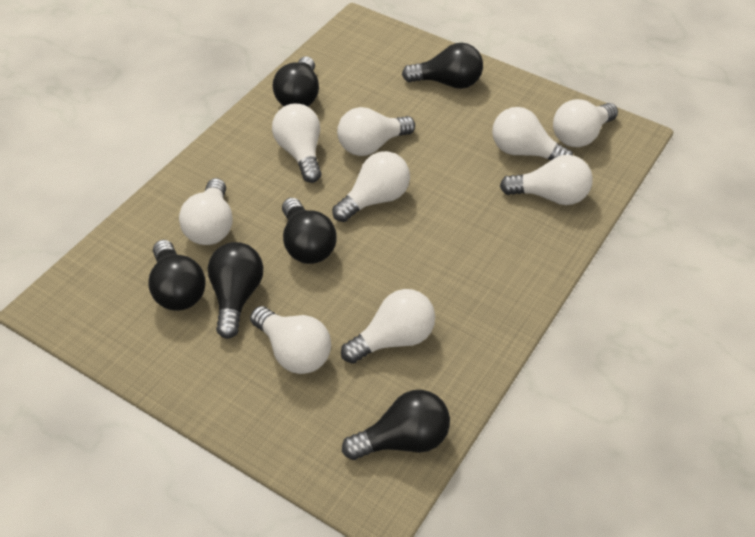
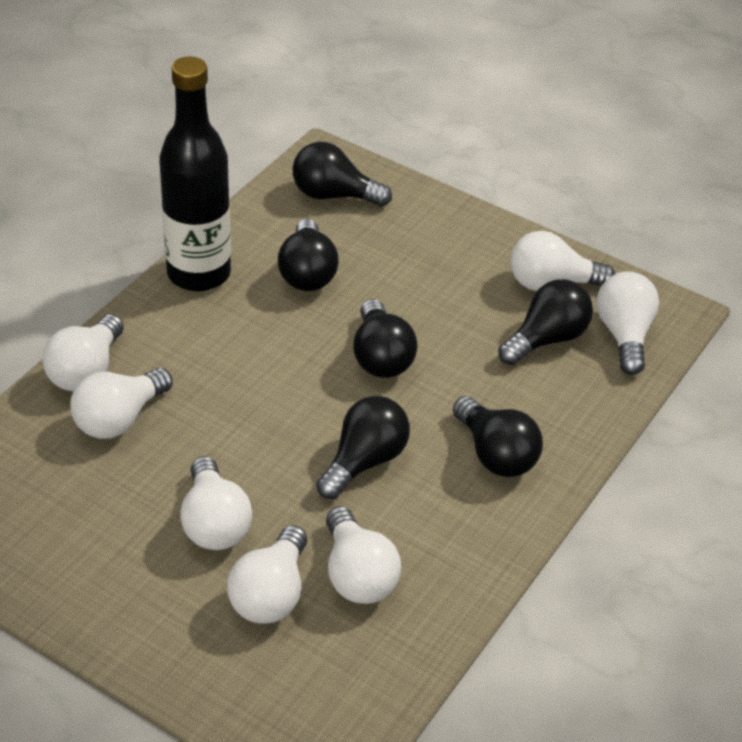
black bottle: 0 -> 1
white light bulb: 9 -> 7

